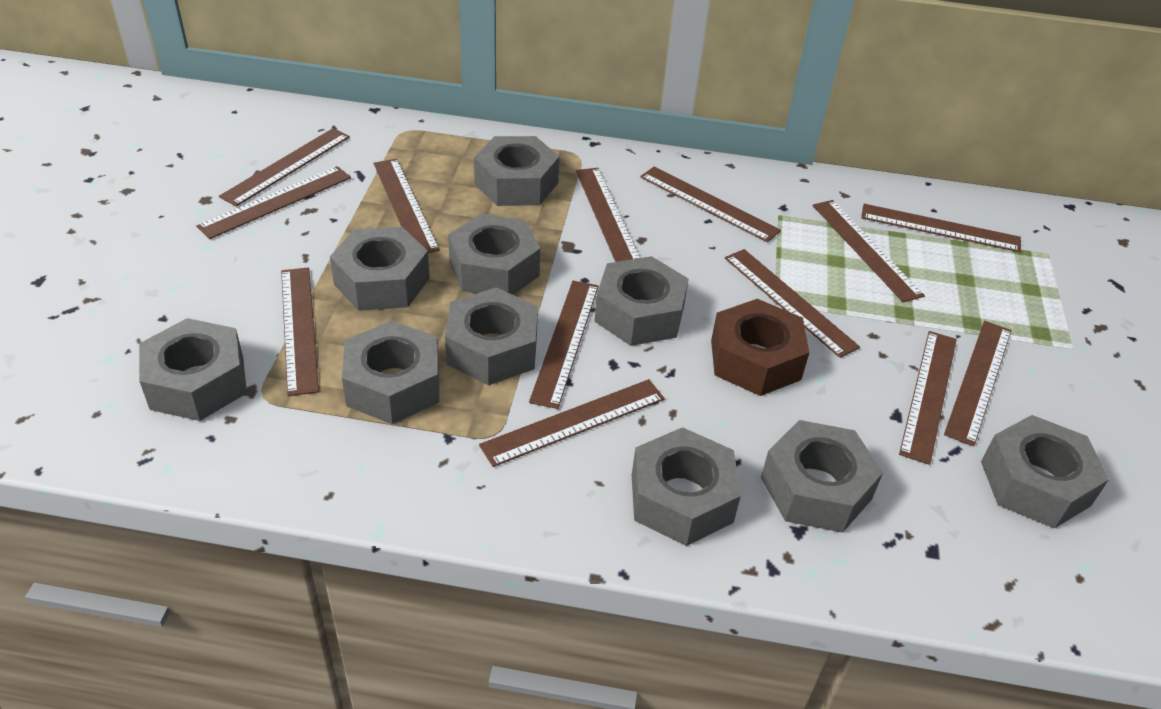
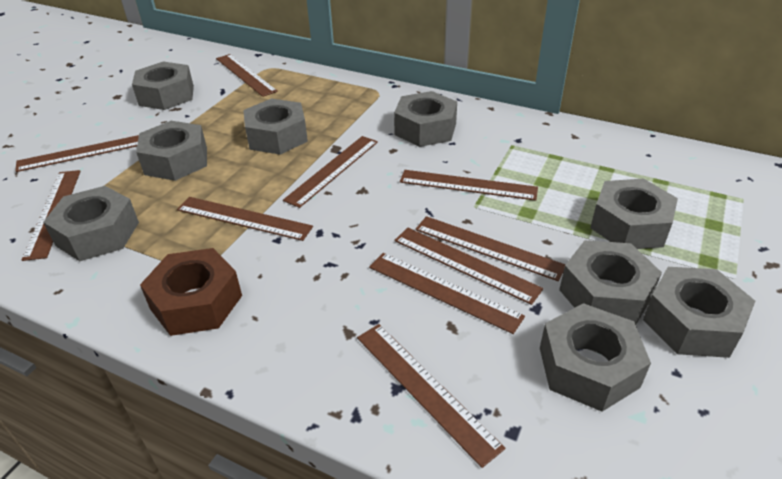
brown ruler: 13 -> 10
grey nut: 10 -> 9

